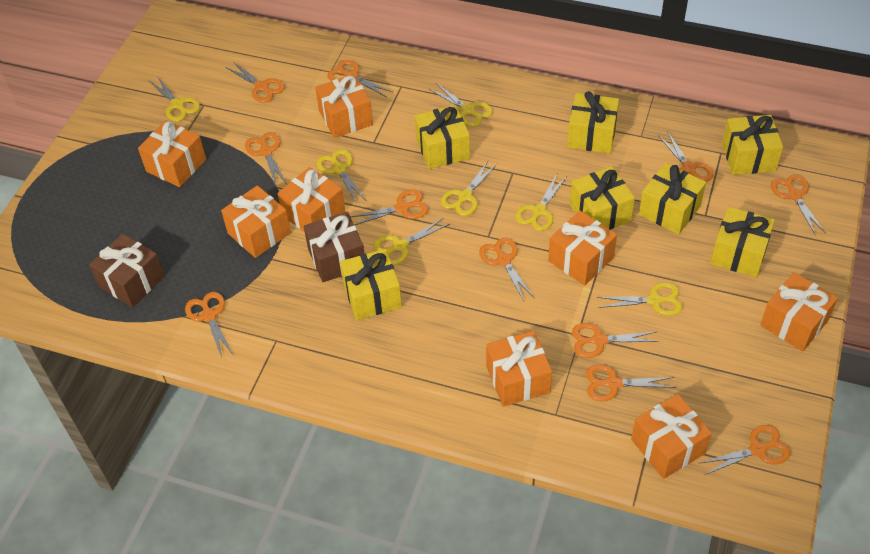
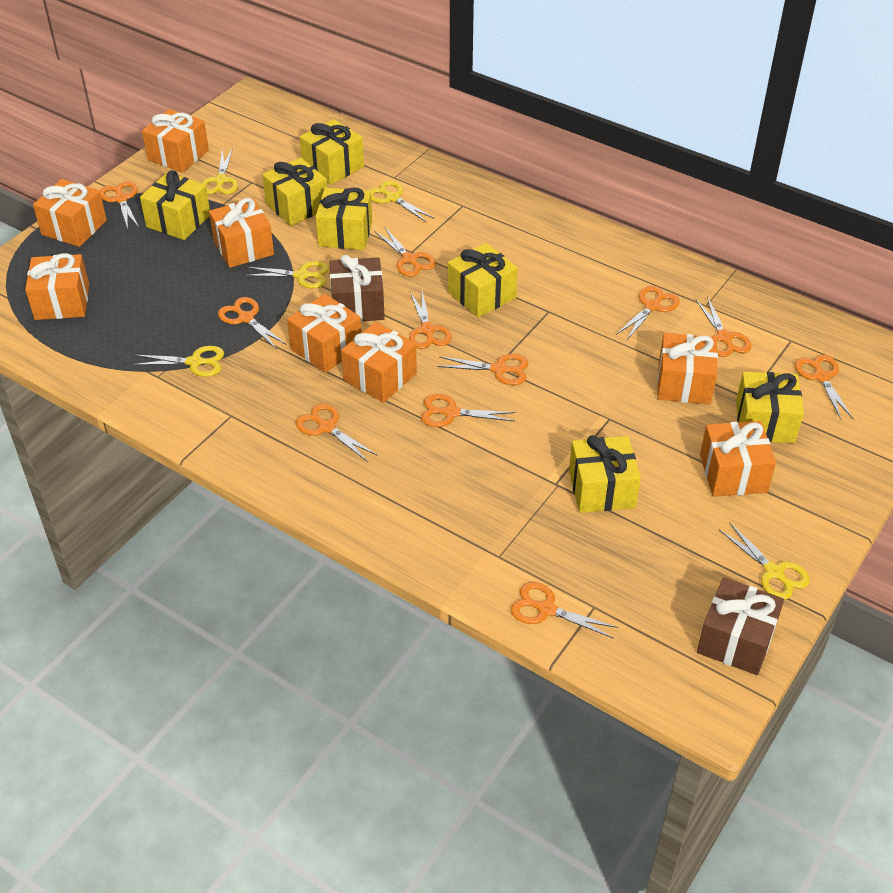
yellow scissors: 7 -> 5

